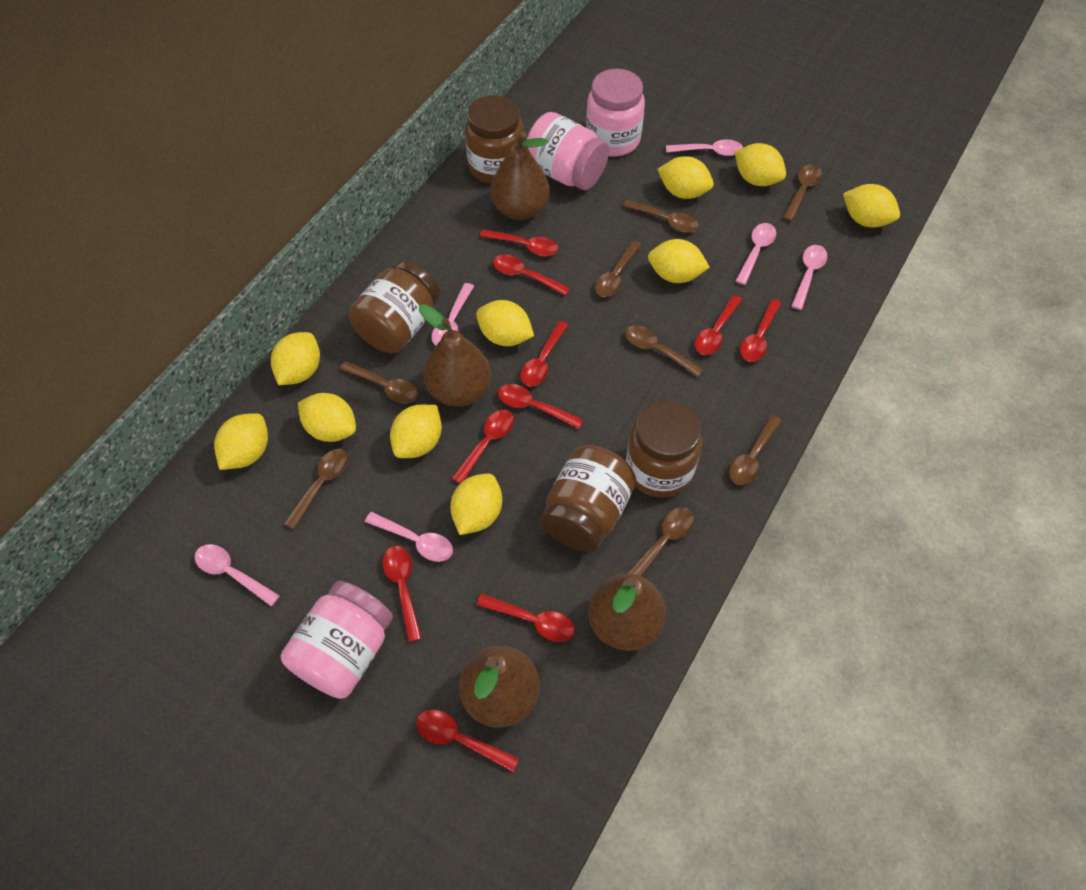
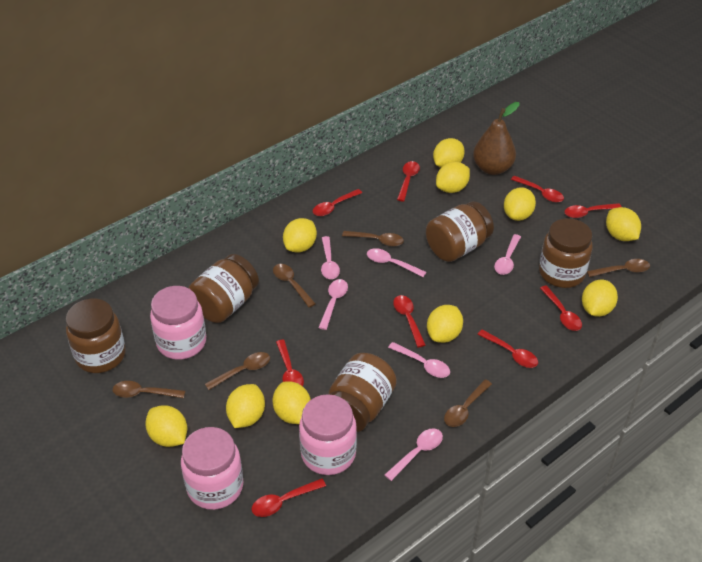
brown jar: 4 -> 5
brown pear: 4 -> 1
brown spoon: 8 -> 6
red spoon: 10 -> 9

